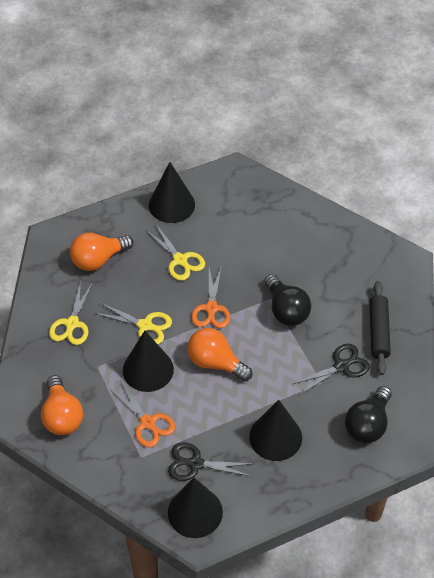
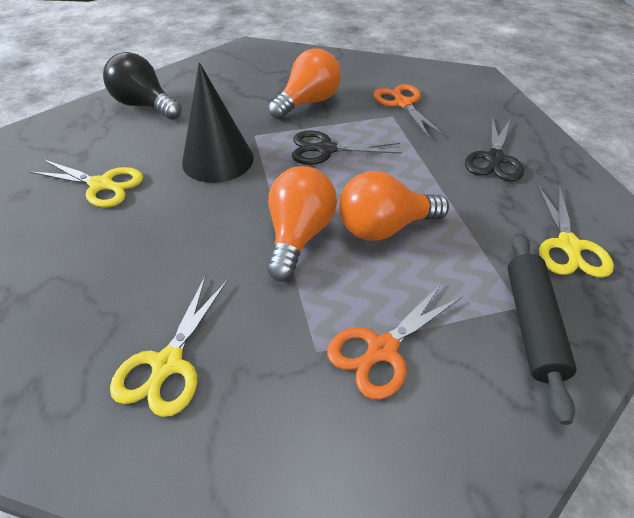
black cone: 4 -> 1
black light bulb: 2 -> 1

